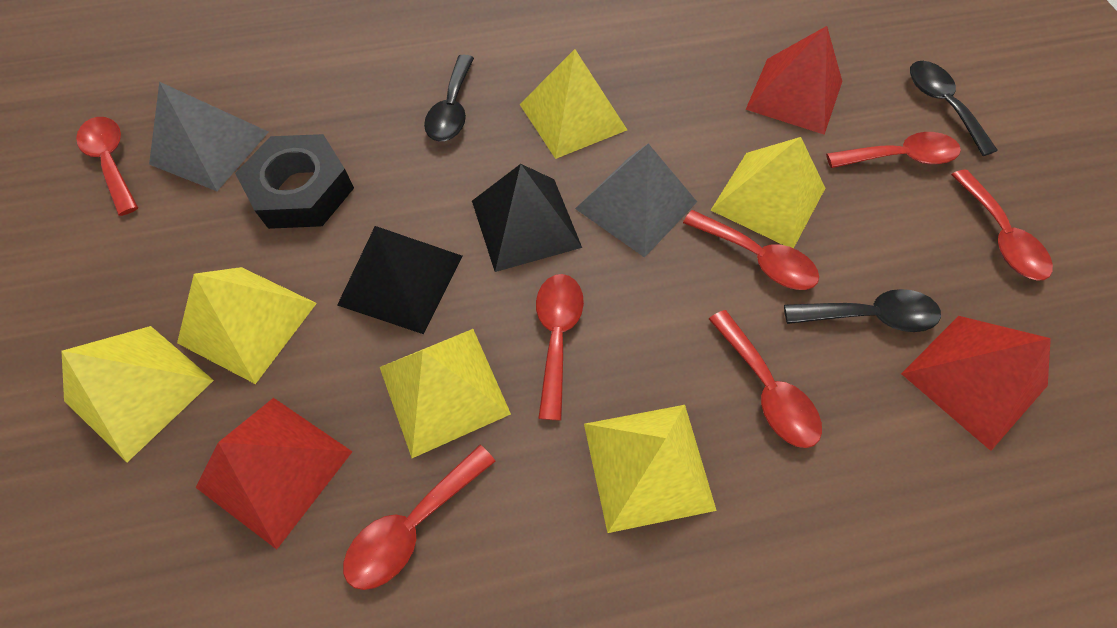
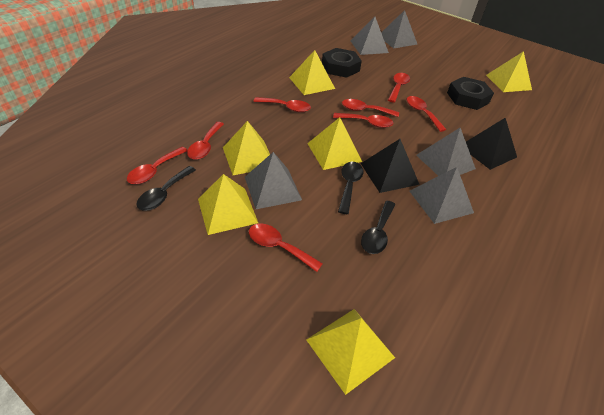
black nut: 1 -> 2
grey pyramid: 2 -> 5
red pyramid: 3 -> 0
red spoon: 7 -> 8

